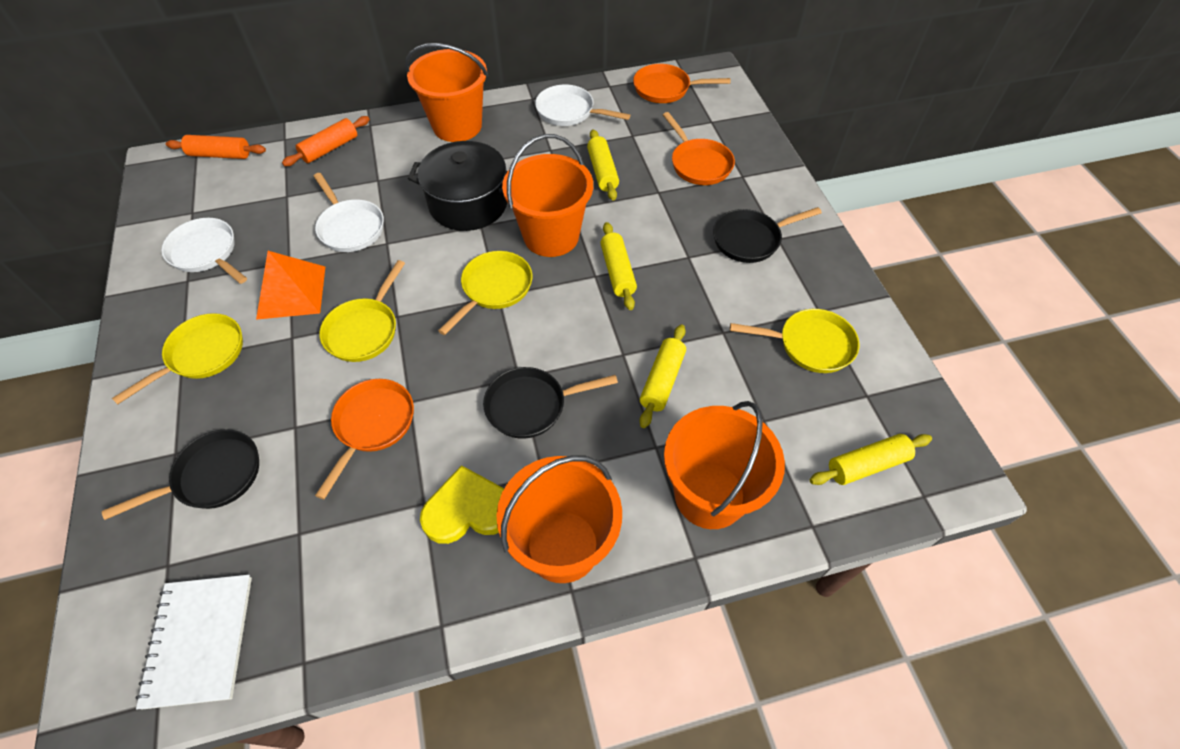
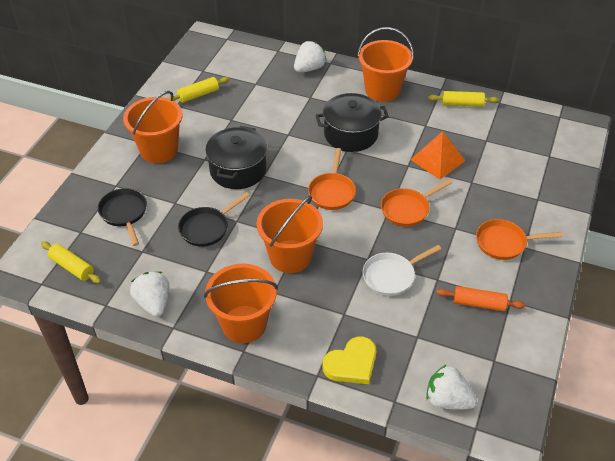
black pan: 3 -> 2
black pot: 1 -> 2
orange rolling pin: 2 -> 1
white notebook: 1 -> 0
white pan: 3 -> 1
white strawberry: 0 -> 3
yellow pan: 4 -> 0
yellow rolling pin: 4 -> 3

